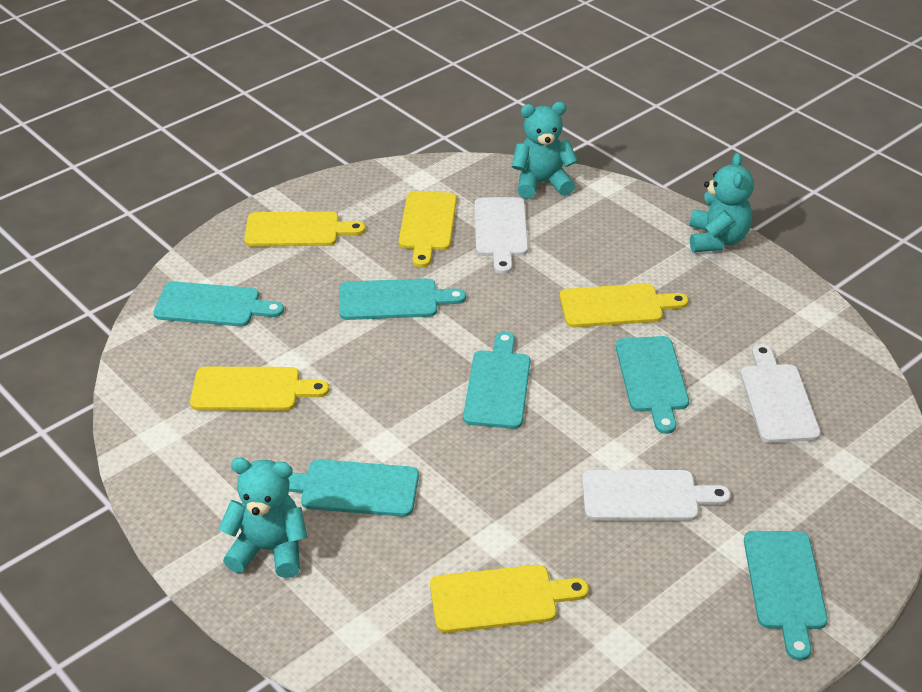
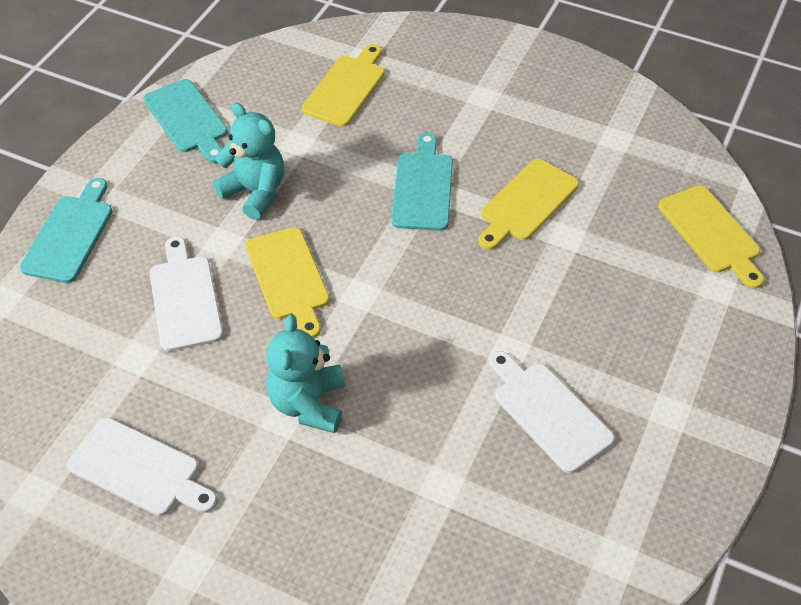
turquoise cutting board: 6 -> 3
turquoise teddy bear: 3 -> 2
yellow cutting board: 5 -> 4

